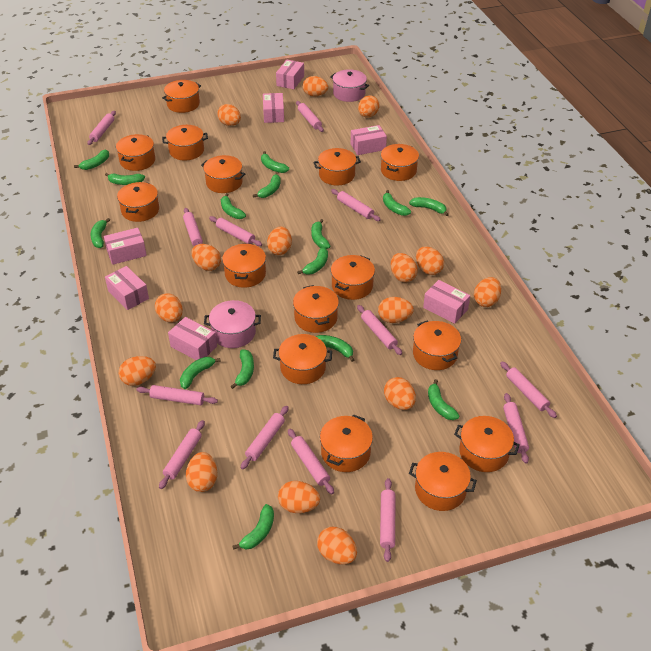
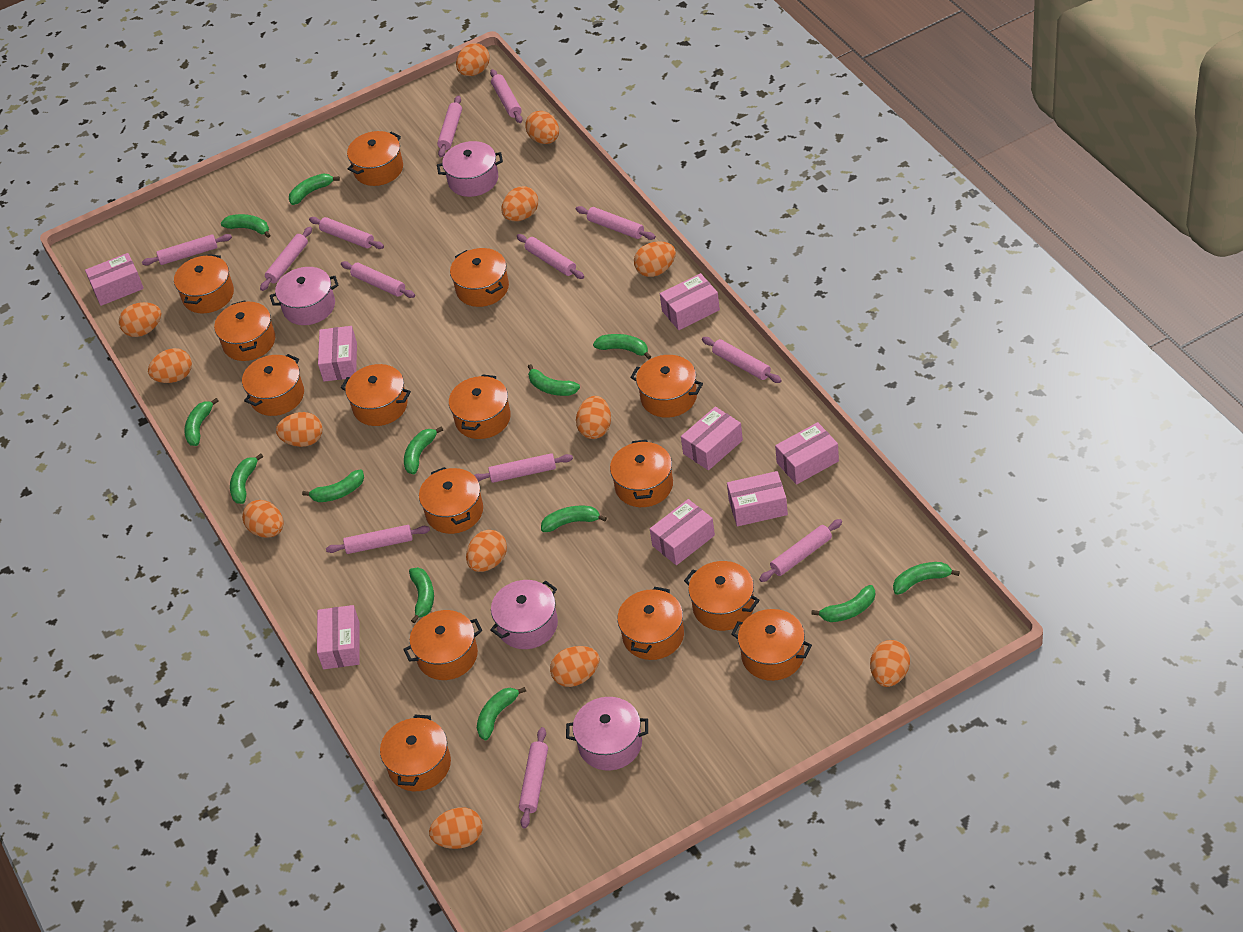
green banana: 15 -> 13
orange egg: 15 -> 13
pink box: 7 -> 8
pink pot: 2 -> 4

